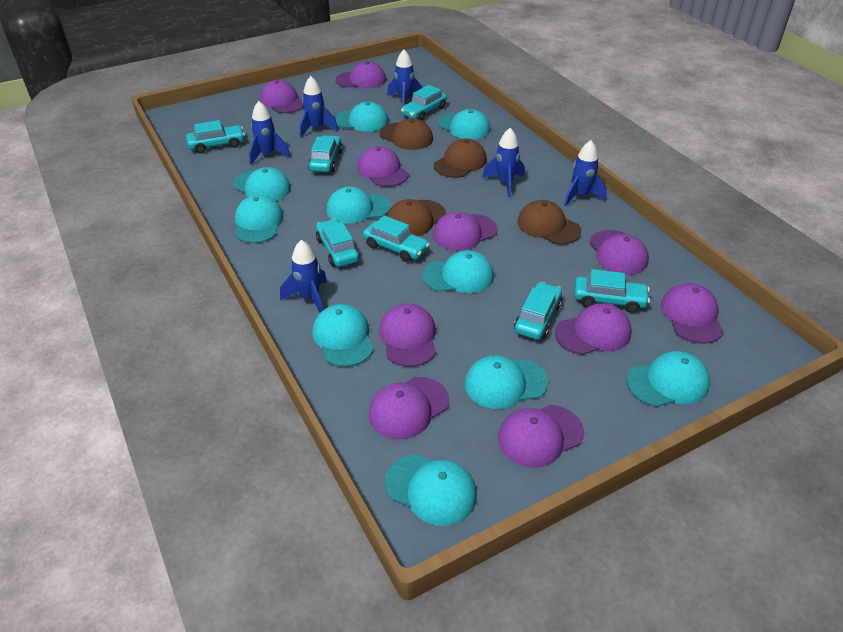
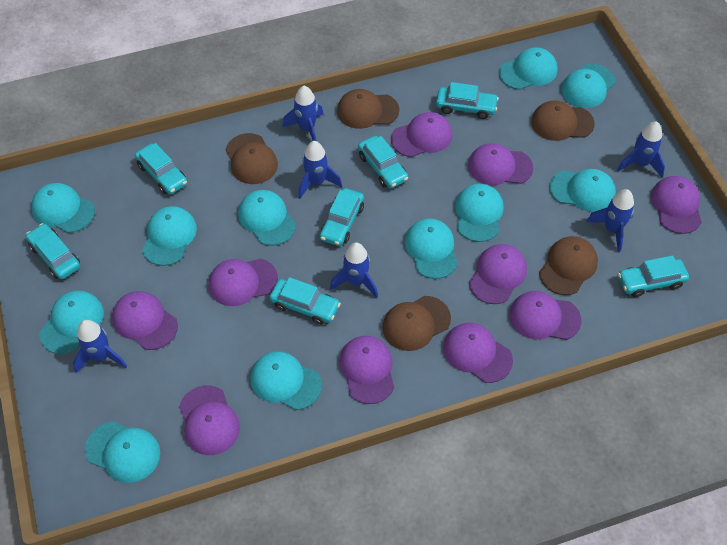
brown cap: 4 -> 5
turquoise cap: 10 -> 11

